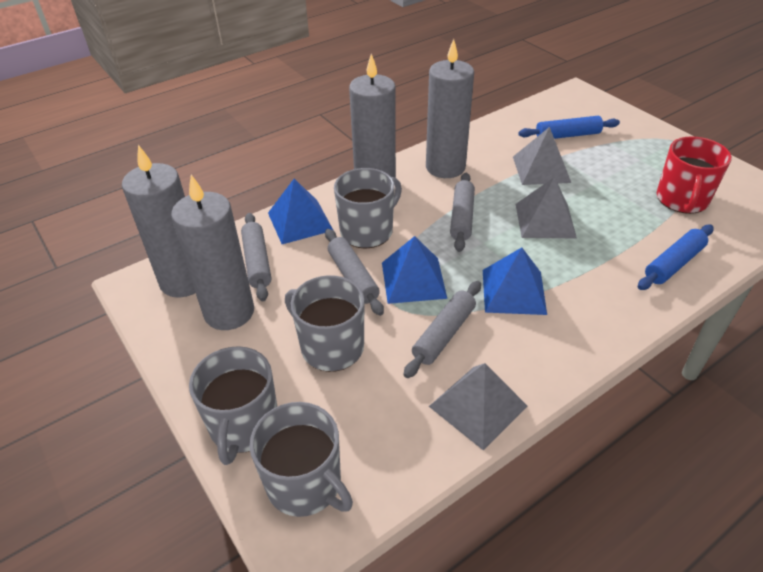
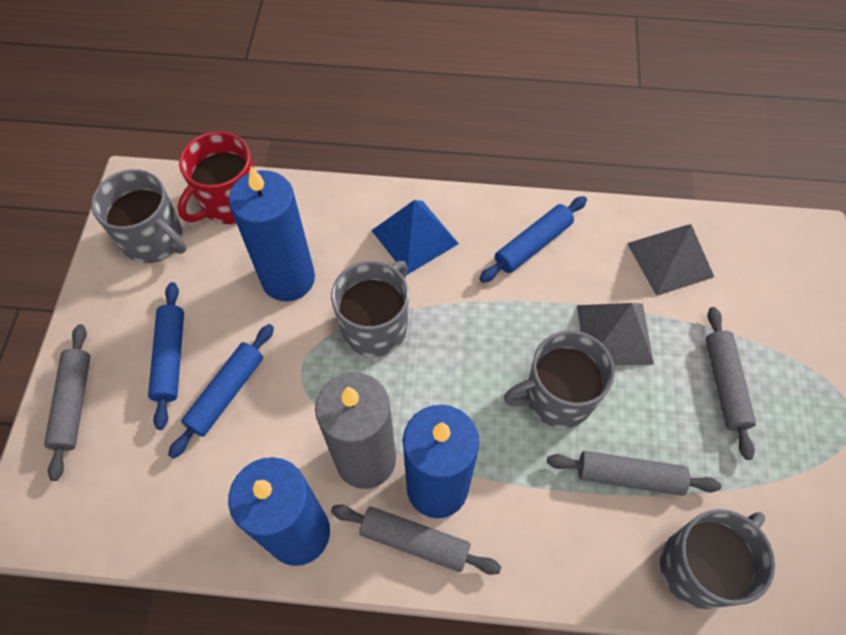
blue candle: 0 -> 3
blue pyramid: 3 -> 1
blue rolling pin: 2 -> 3
grey candle: 4 -> 1
grey pyramid: 3 -> 2

